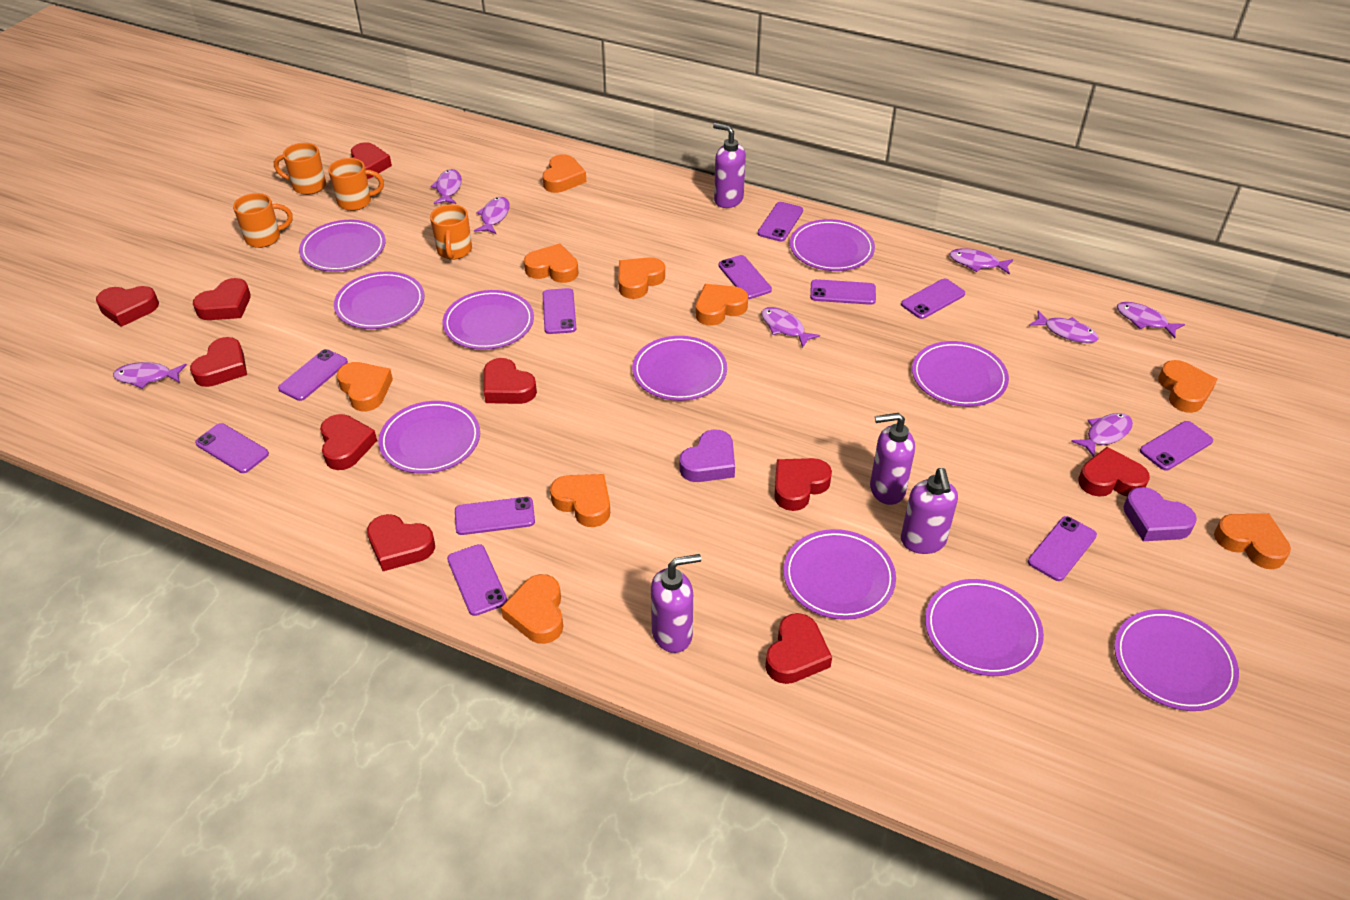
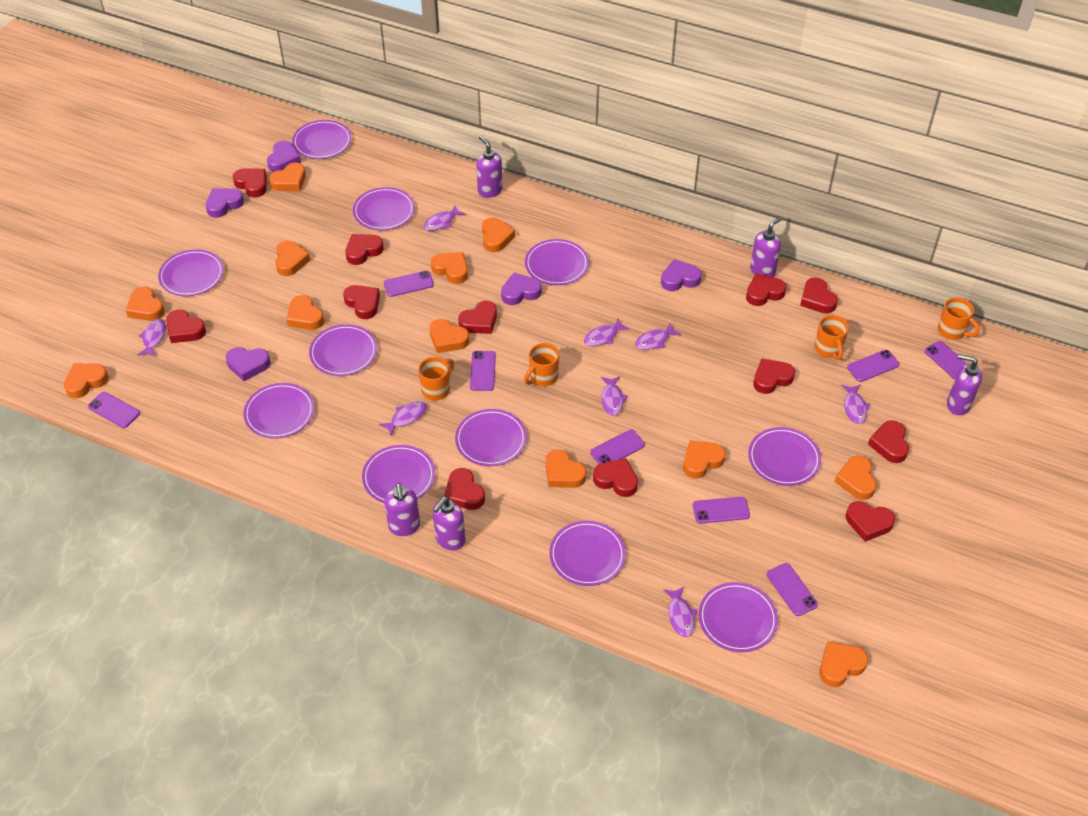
orange heart: 9 -> 12
purple heart: 2 -> 5
purple phone: 11 -> 8
purple plate: 10 -> 11
purple soap dispenser: 4 -> 5
red heart: 10 -> 12

